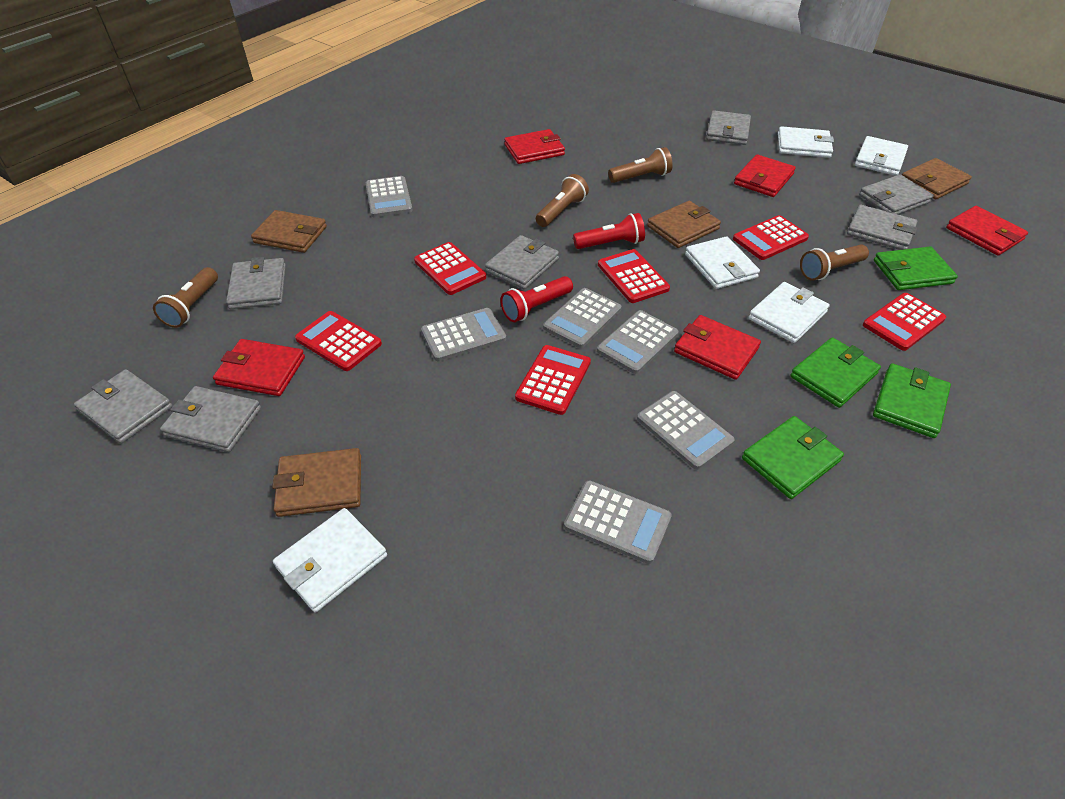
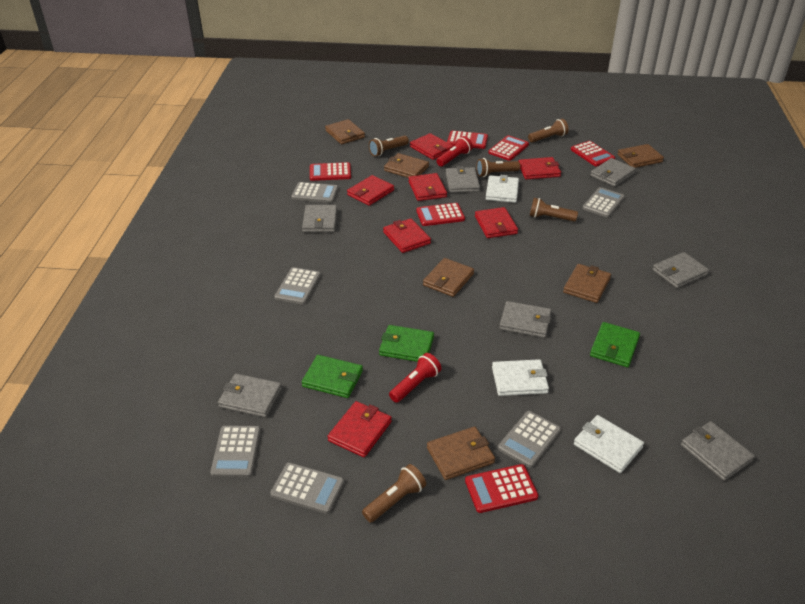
brown flashlight: 4 -> 5
brown wallet: 4 -> 6
green wallet: 4 -> 3
red wallet: 5 -> 7
white wallet: 5 -> 3

